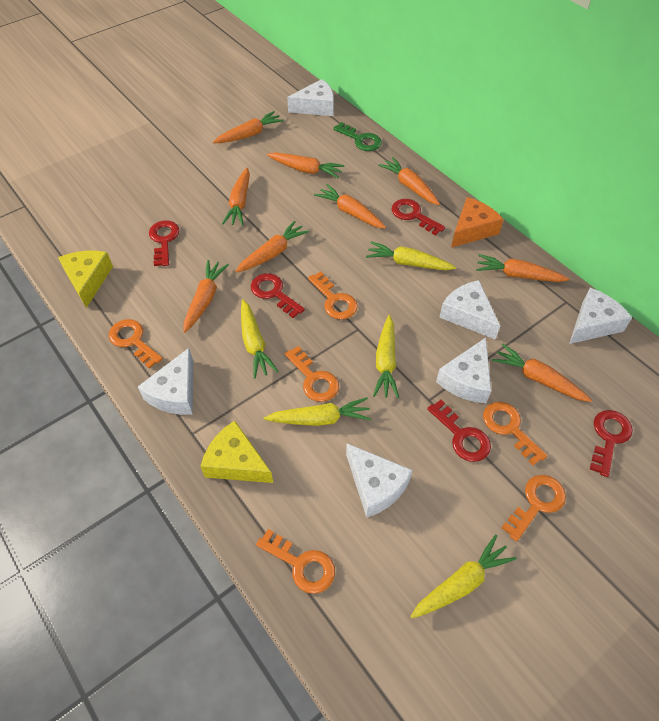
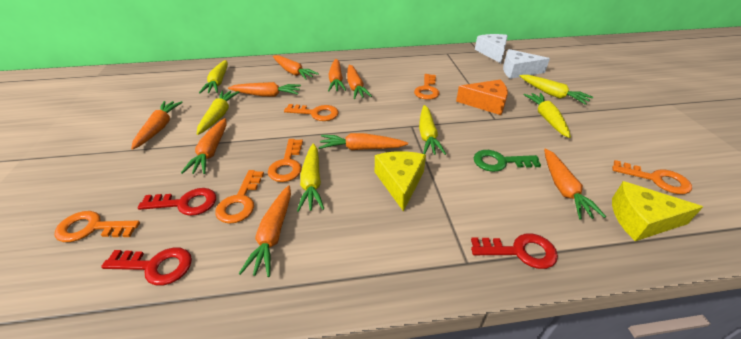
red key: 5 -> 3
white cheese: 6 -> 2
yellow carrot: 5 -> 6

